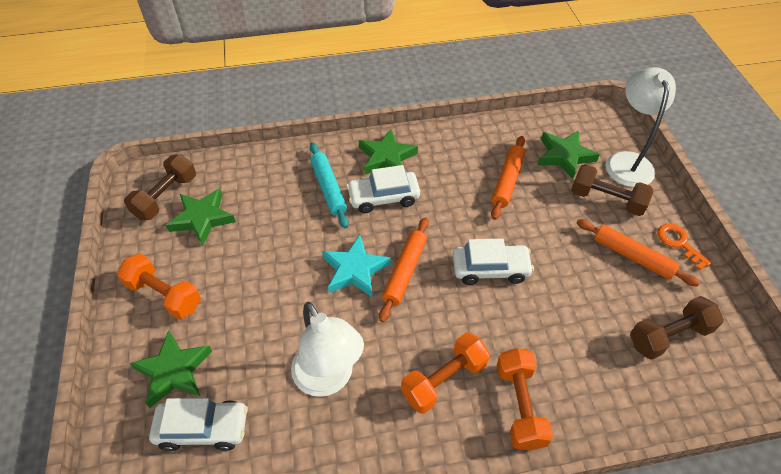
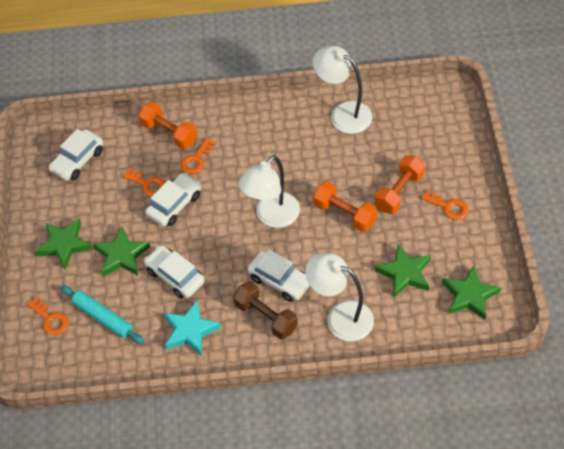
brown dumbbell: 3 -> 1
orange key: 1 -> 4
orange rolling pin: 3 -> 0
white car: 3 -> 4
white lamp: 2 -> 3

